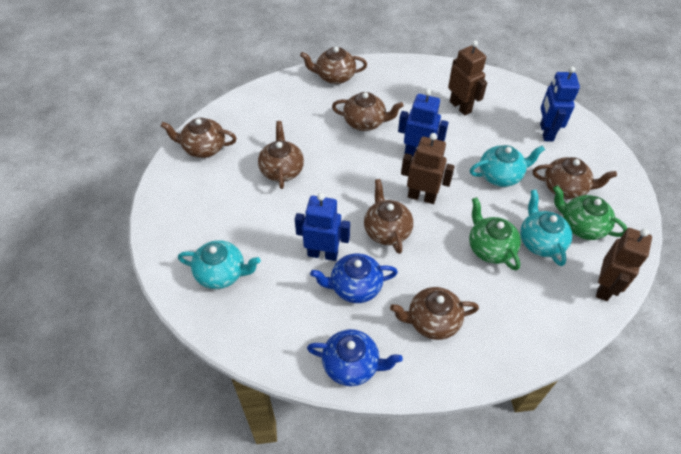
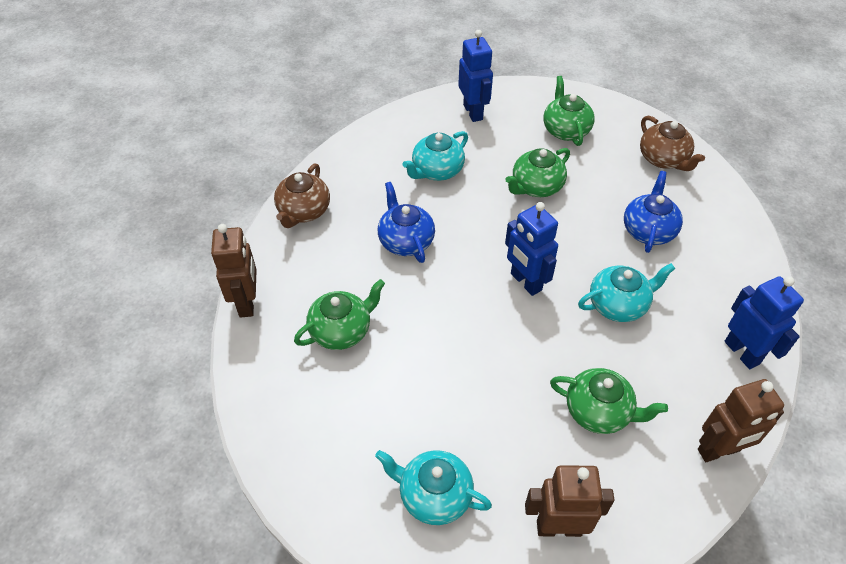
brown teapot: 7 -> 2
green teapot: 2 -> 4

